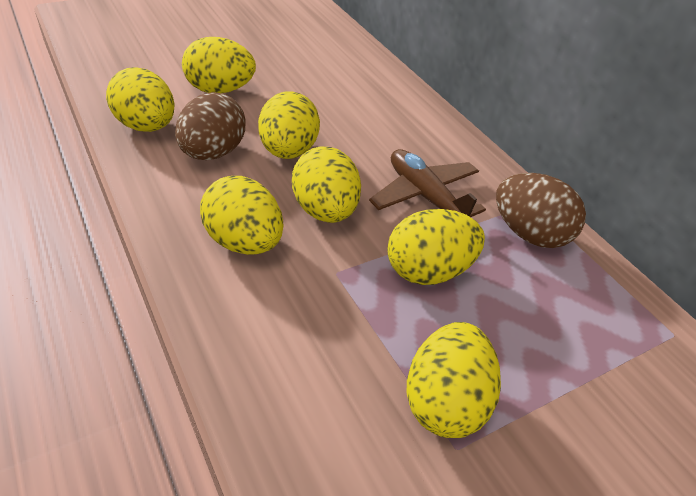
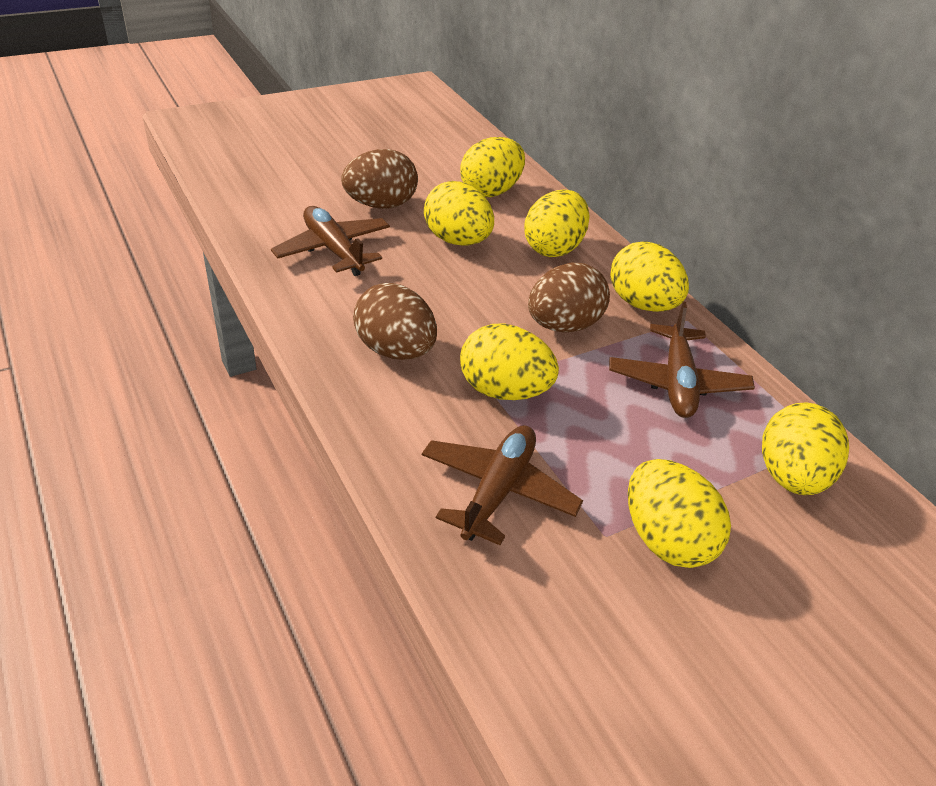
brown egg: 2 -> 3
brown plane: 1 -> 3

